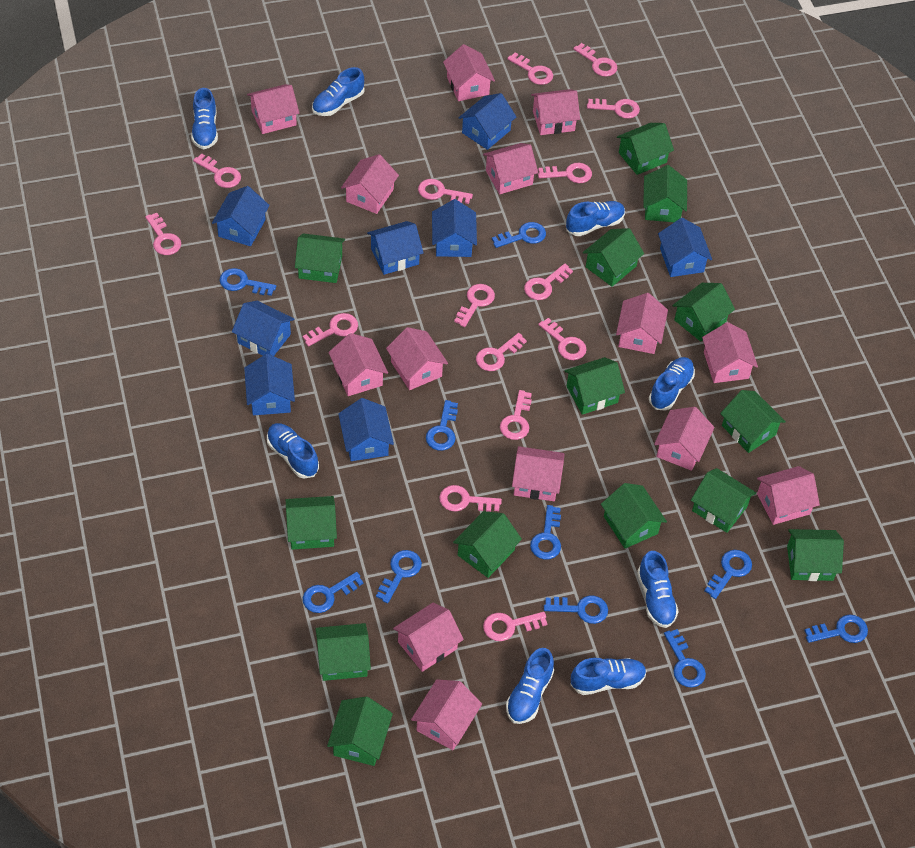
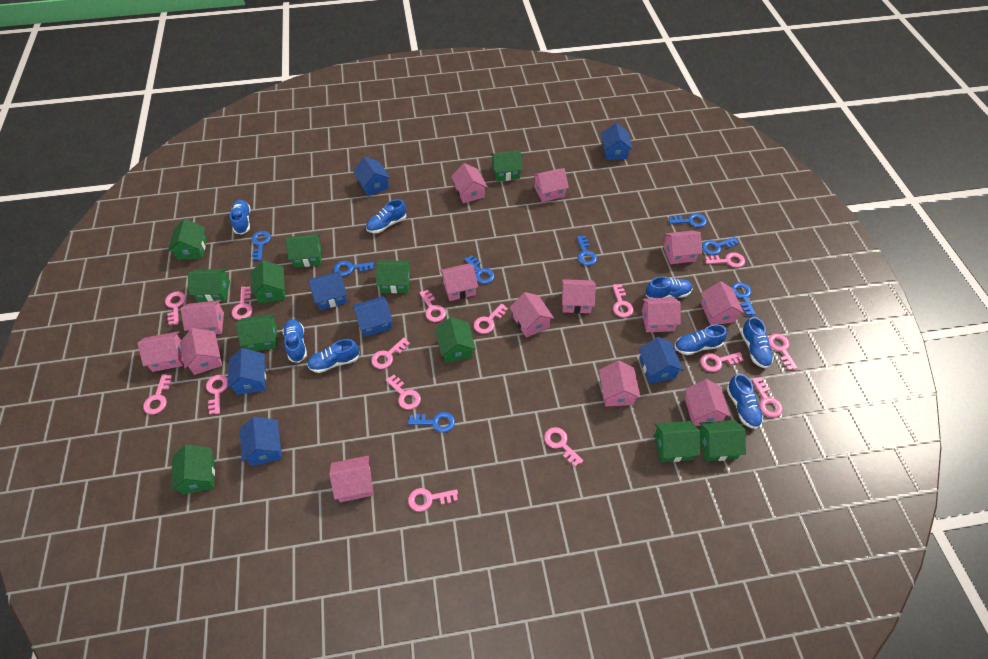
blue house: 8 -> 7
blue key: 10 -> 8
green house: 14 -> 11

